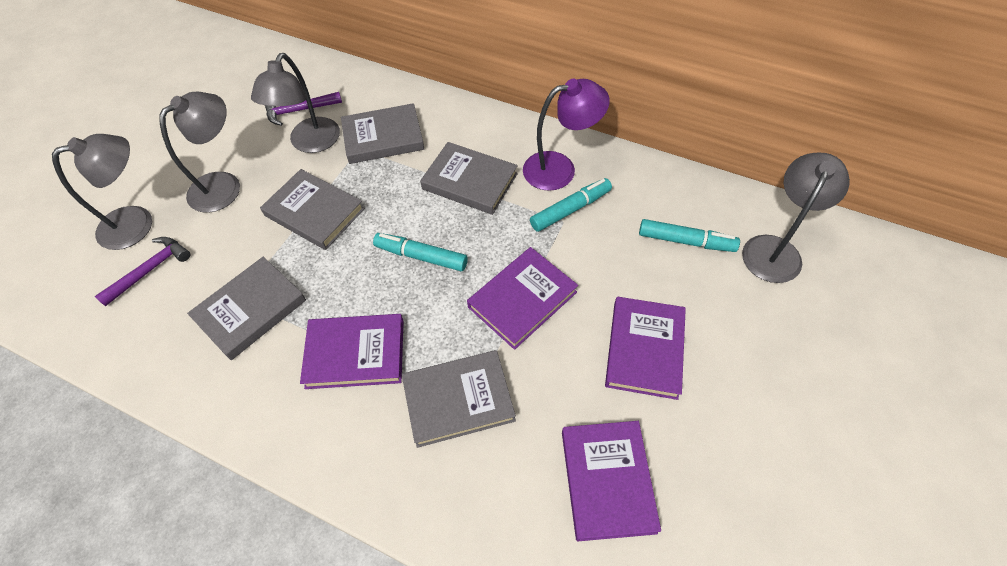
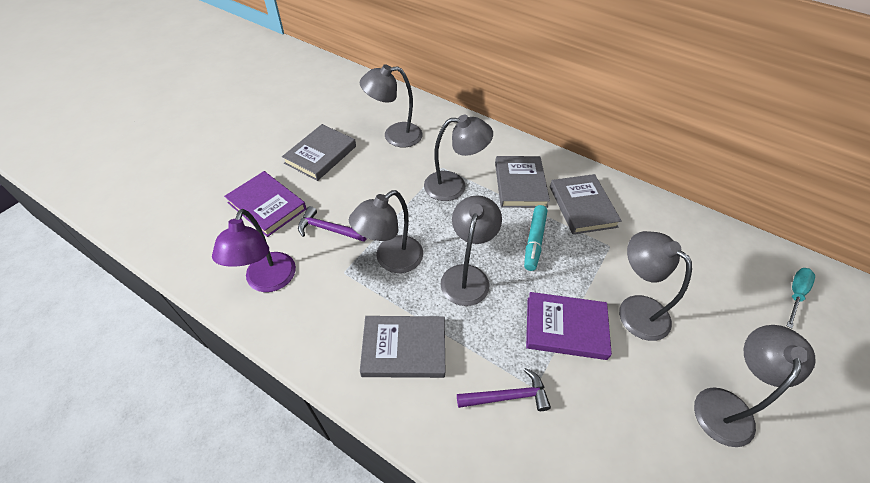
grey book: 5 -> 4
grey lamp: 4 -> 6
purple book: 4 -> 2
turquoise marker: 3 -> 1
turquoise screwdriver: 0 -> 1

